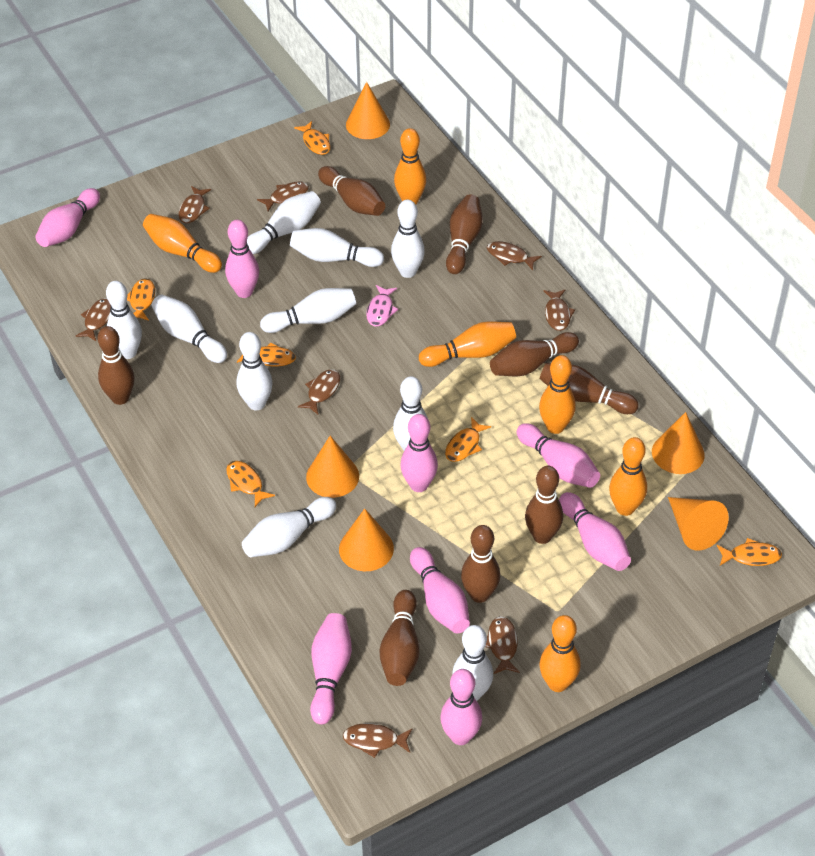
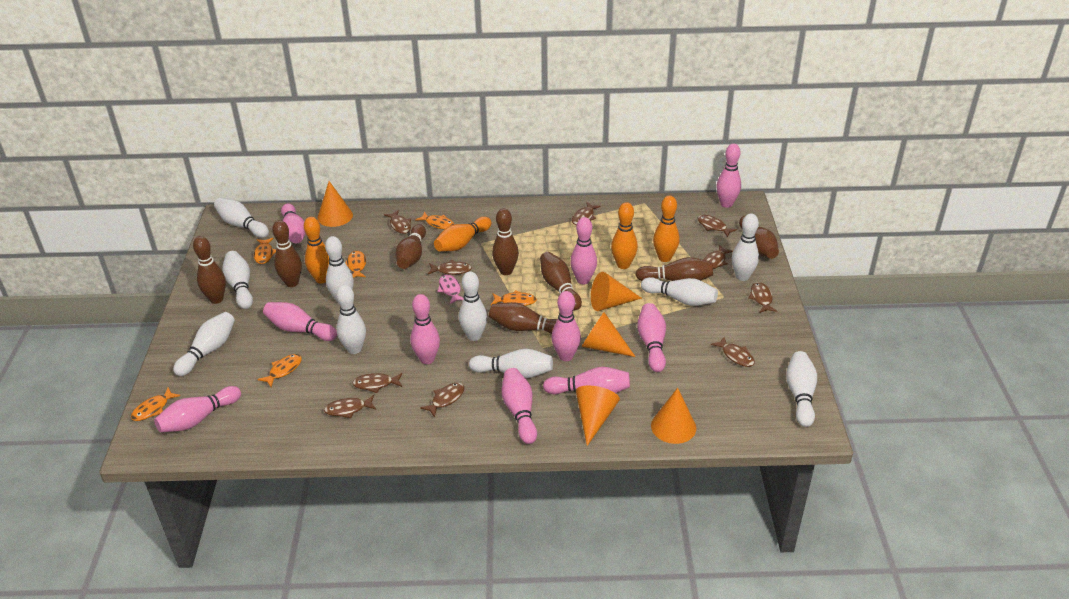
brown fish: 8 -> 10
orange bowling pin: 6 -> 4
pink bowling pin: 8 -> 10

